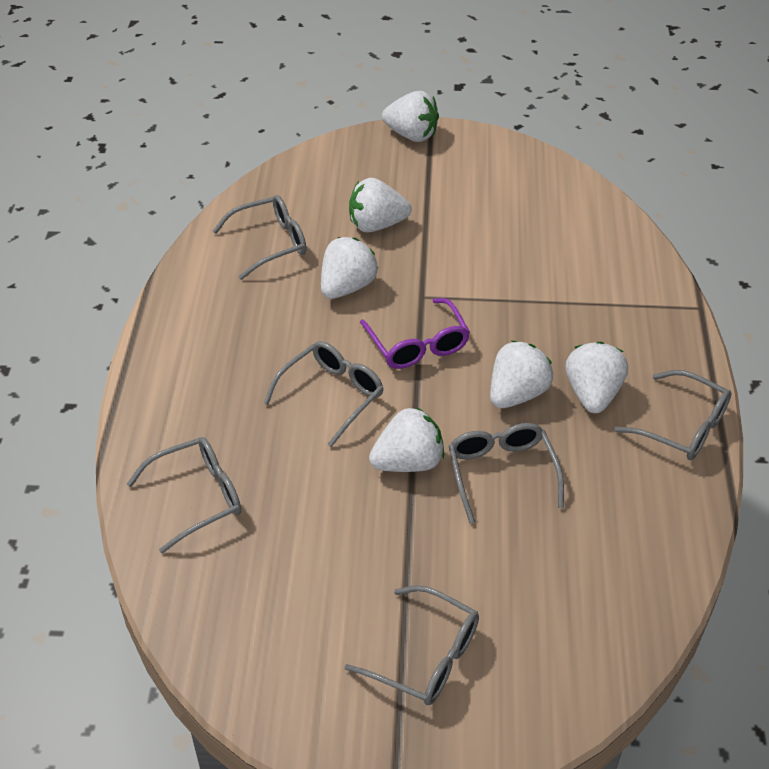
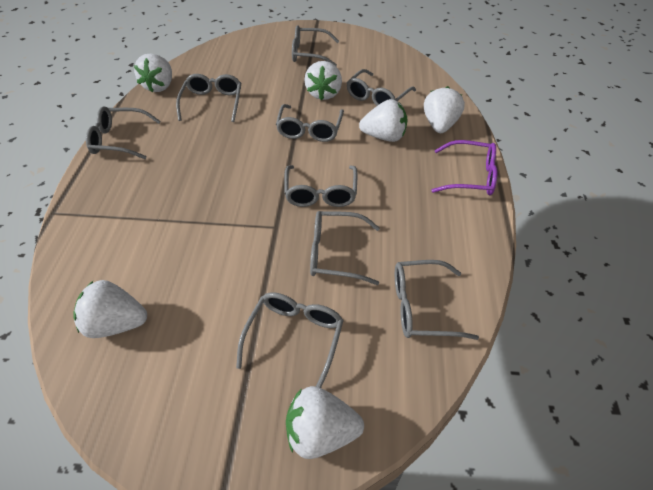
grey glasses: 6 -> 9

